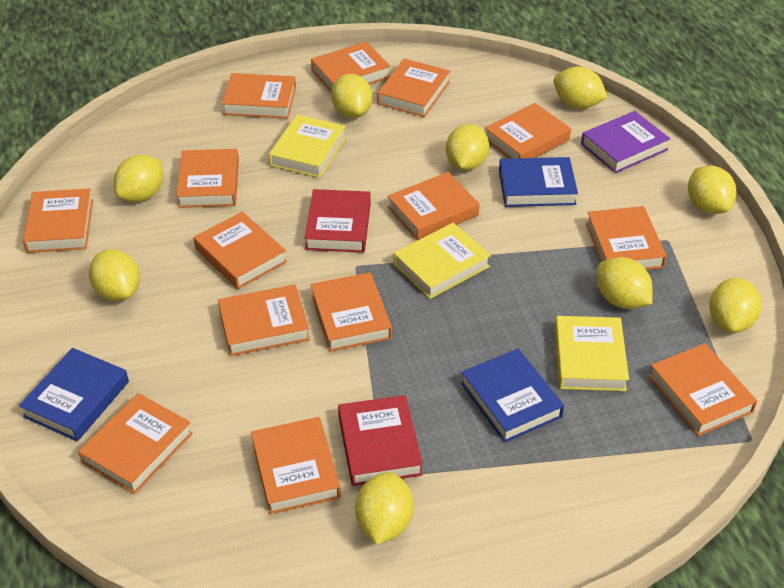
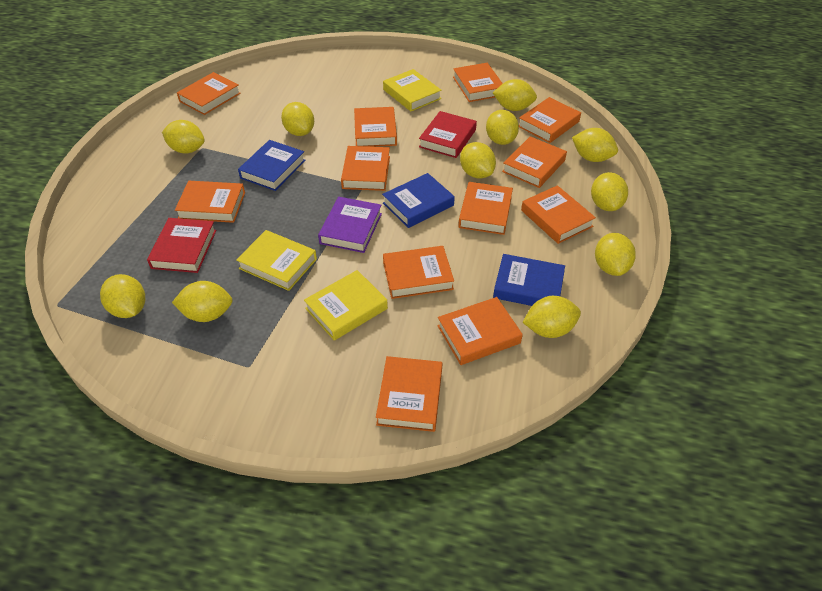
orange book: 14 -> 12
yellow lemon: 9 -> 11

